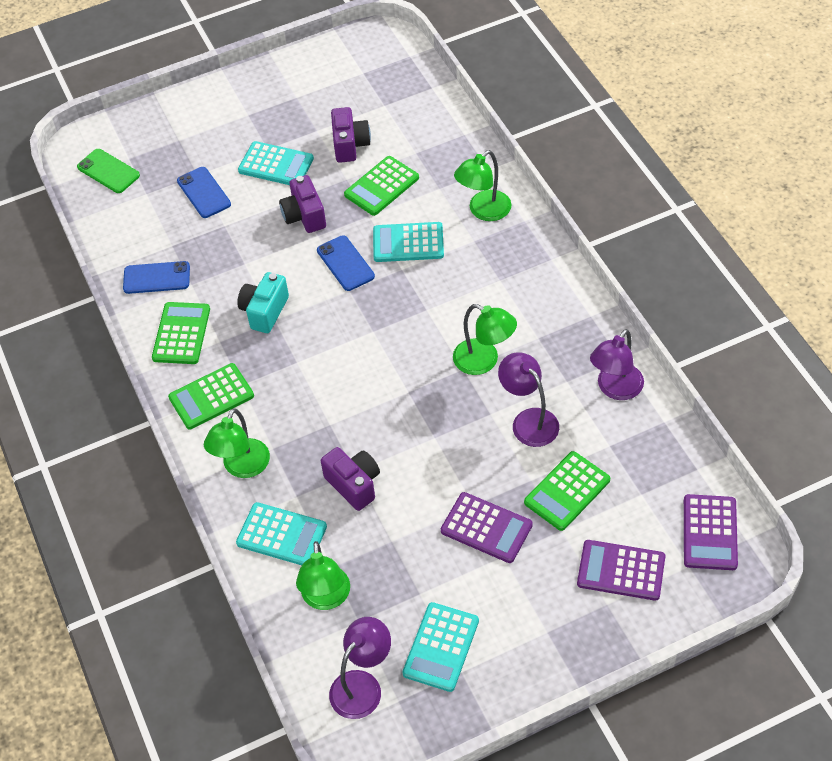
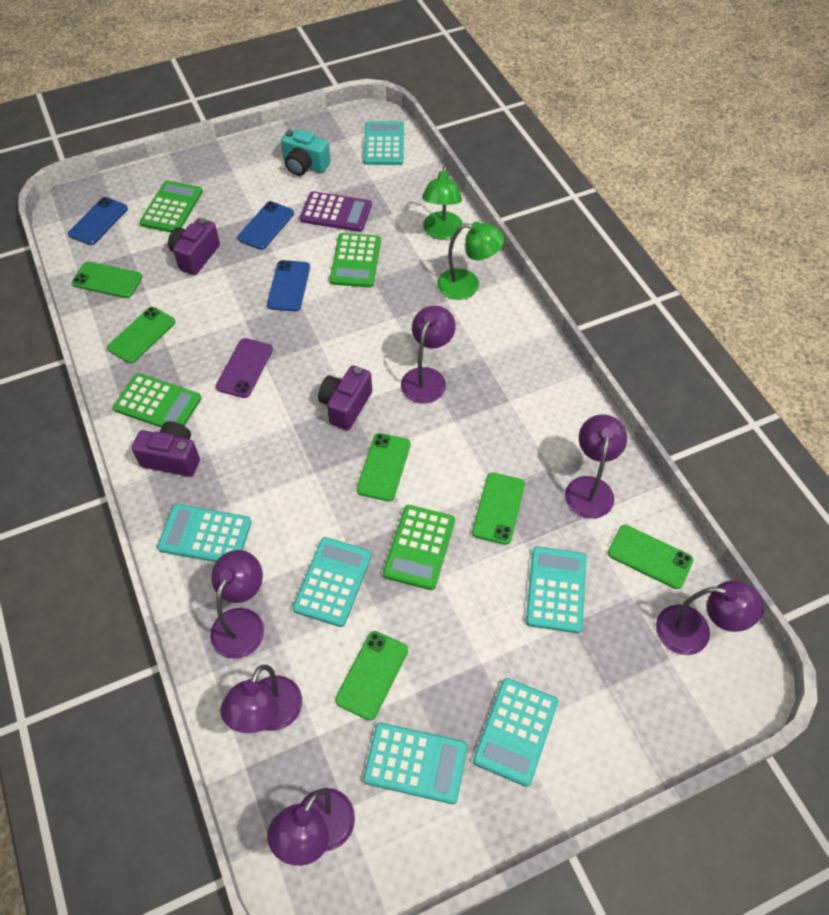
green lamp: 4 -> 2
green phone: 1 -> 6
purple calculator: 3 -> 1
purple lamp: 3 -> 6
purple phone: 0 -> 1
turquoise calculator: 4 -> 6

